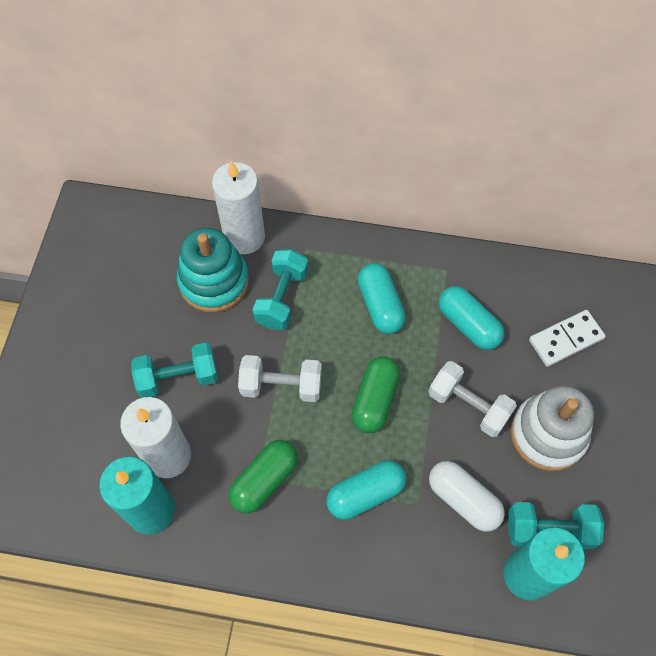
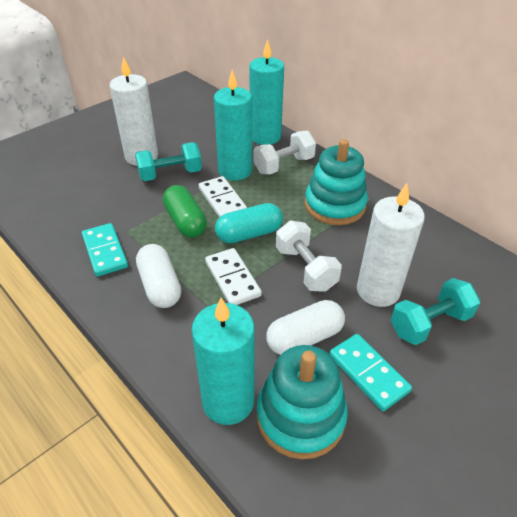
green capsule: 2 -> 1
turquoise candle: 2 -> 3
turquoise capsule: 3 -> 1
turquoise domino: 0 -> 2
turquoise dumbbell: 3 -> 2
turquoise stacking toy: 1 -> 2
white capsule: 1 -> 2
white domino: 1 -> 2
white stacking toy: 1 -> 0

